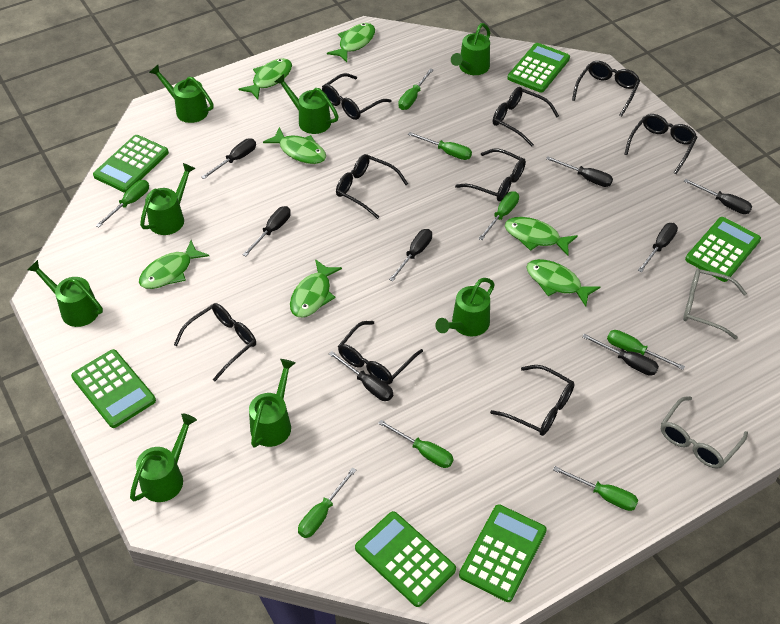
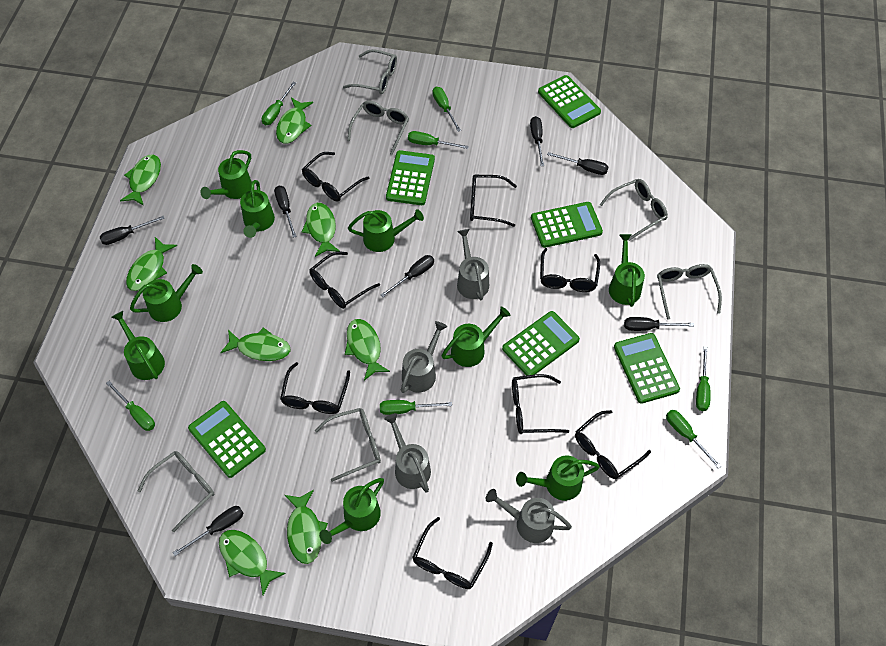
black glasses: 9 -> 8
black screwdriver: 8 -> 7
green fish: 7 -> 8
green screwdriver: 8 -> 7
green watering can: 8 -> 9
grey glasses: 2 -> 6
grey watering can: 0 -> 4

